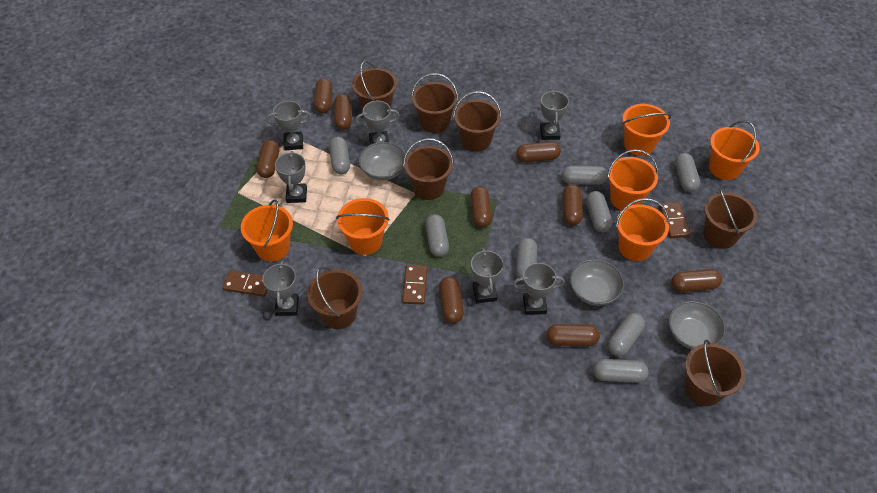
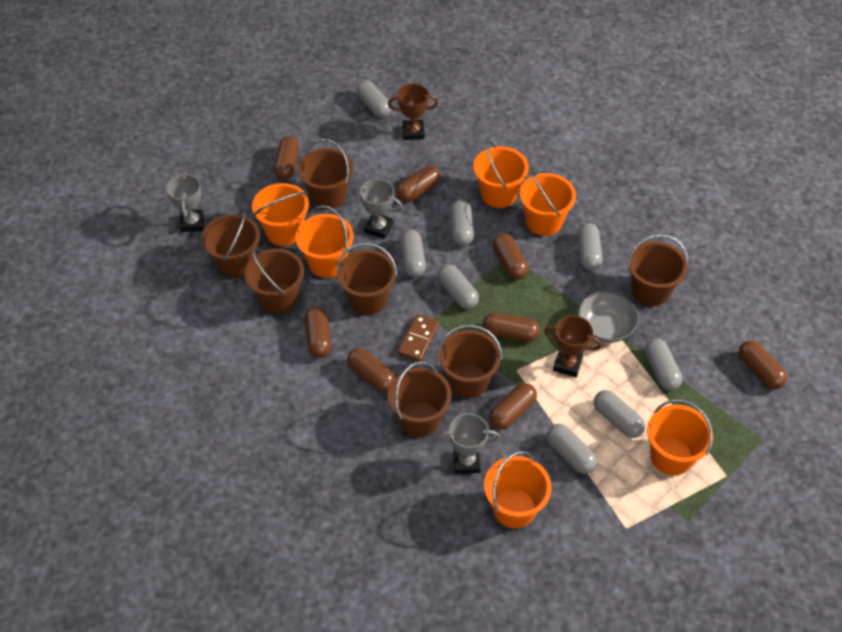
brown capsule: 9 -> 8
brown domino: 3 -> 1
brown trophy: 0 -> 2
grey bowl: 3 -> 1
grey trophy: 7 -> 3

